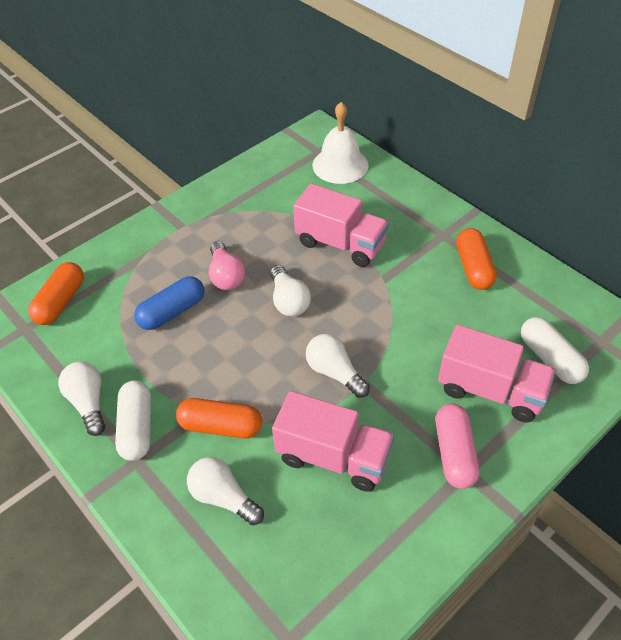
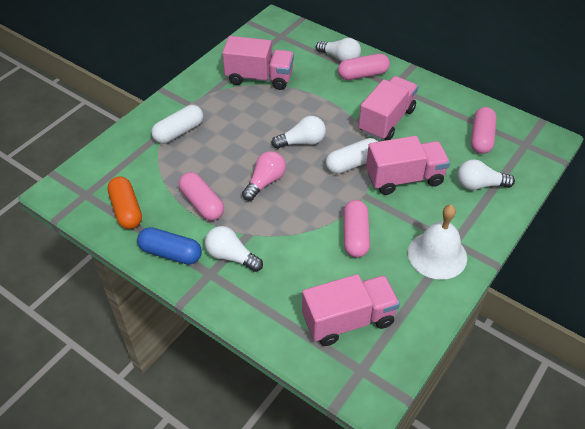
orange capsule: 3 -> 1
pink capsule: 1 -> 4
pink truck: 3 -> 4

